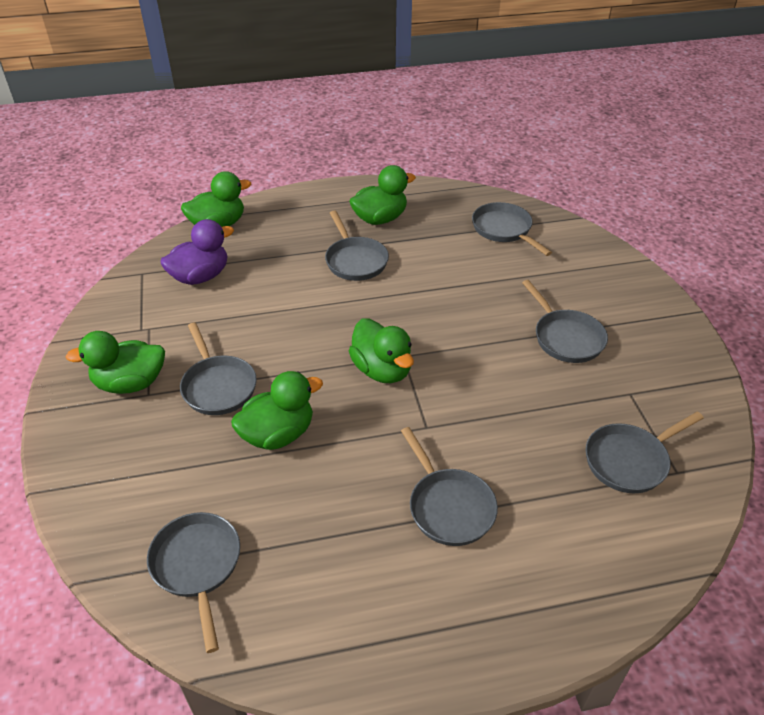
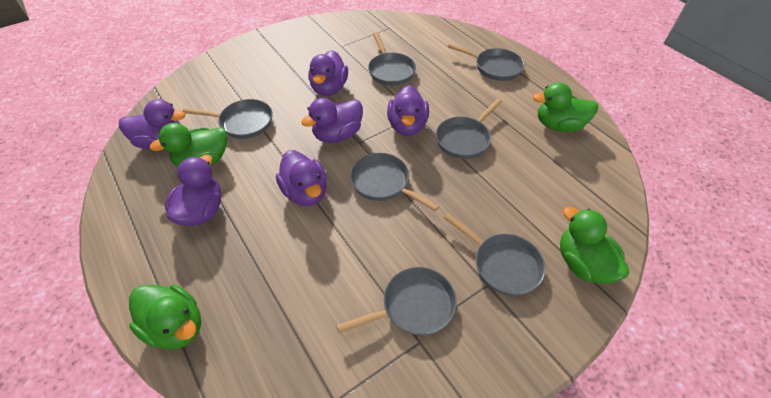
green duck: 5 -> 4
purple duck: 1 -> 6

